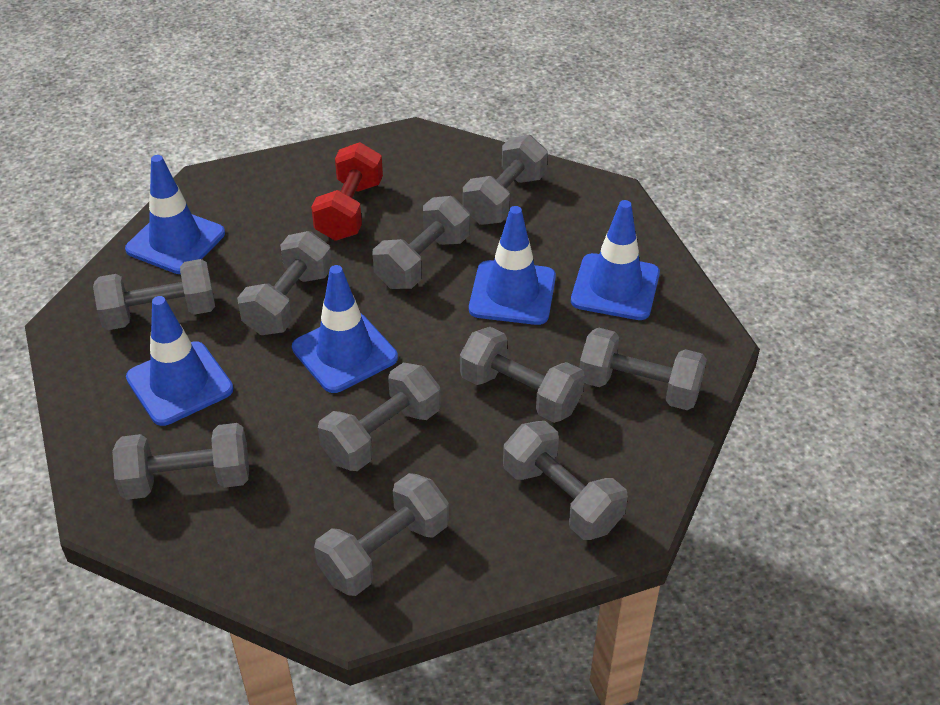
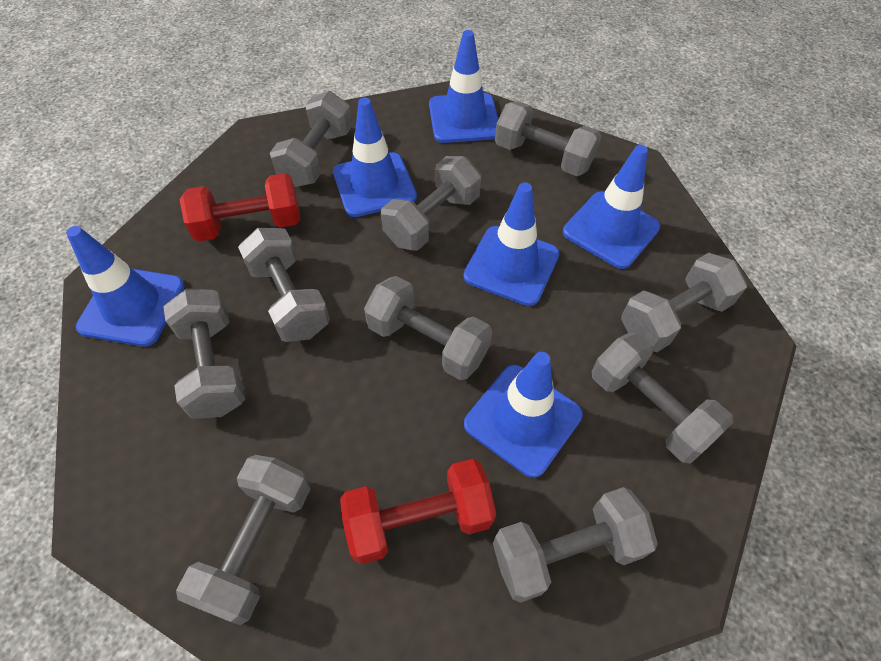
blue traffic cone: 5 -> 6
red dumbbell: 1 -> 2

